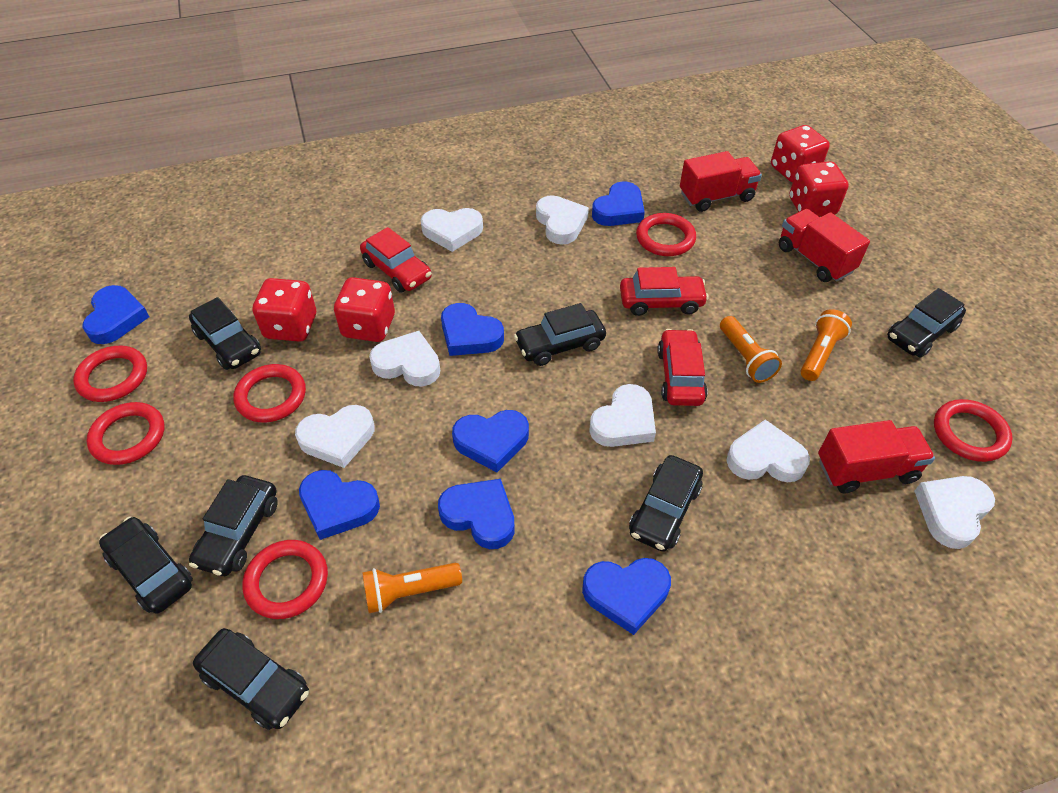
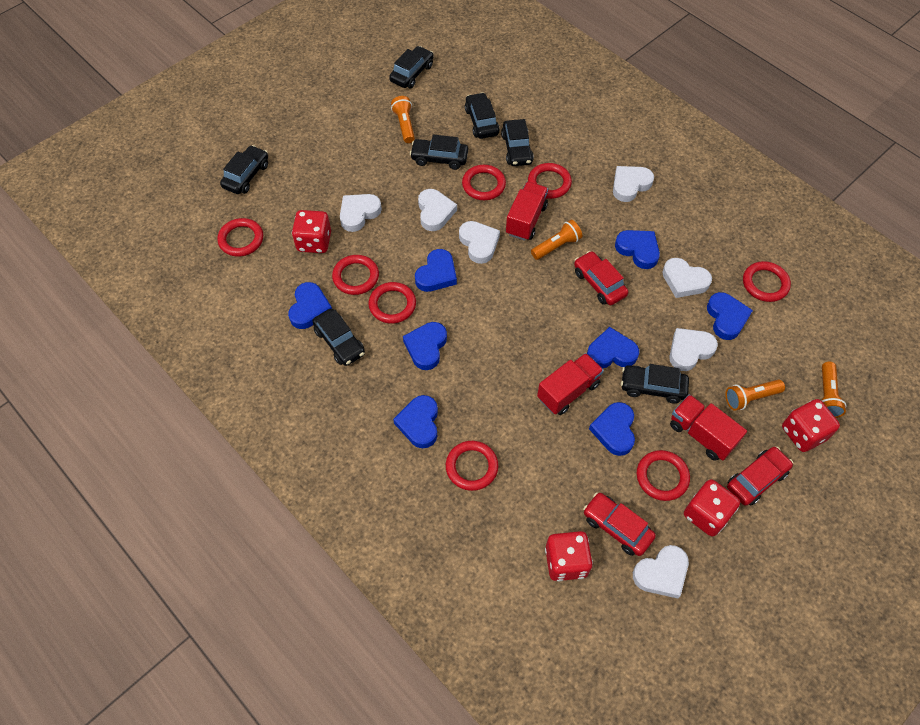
blue heart: 7 -> 8
orange flashlight: 3 -> 4
red ring: 6 -> 8

